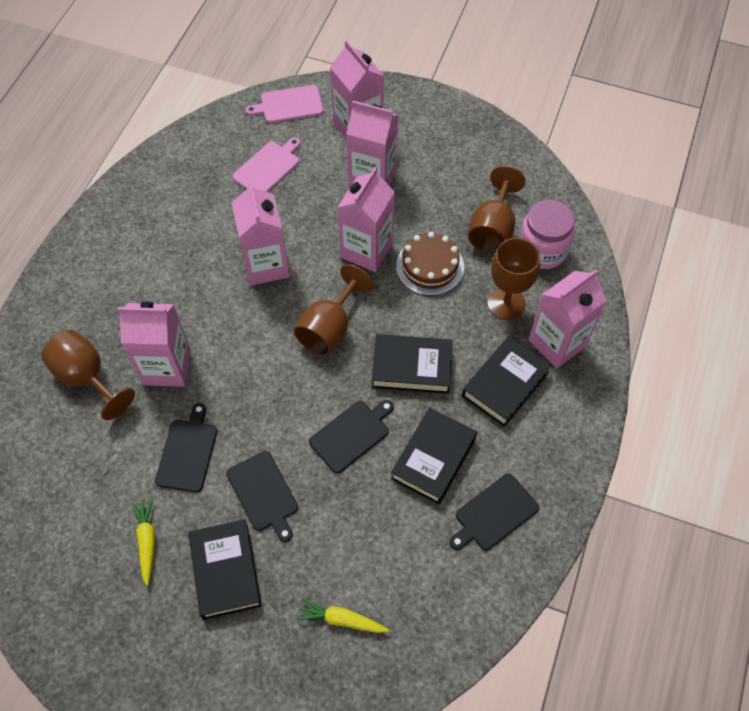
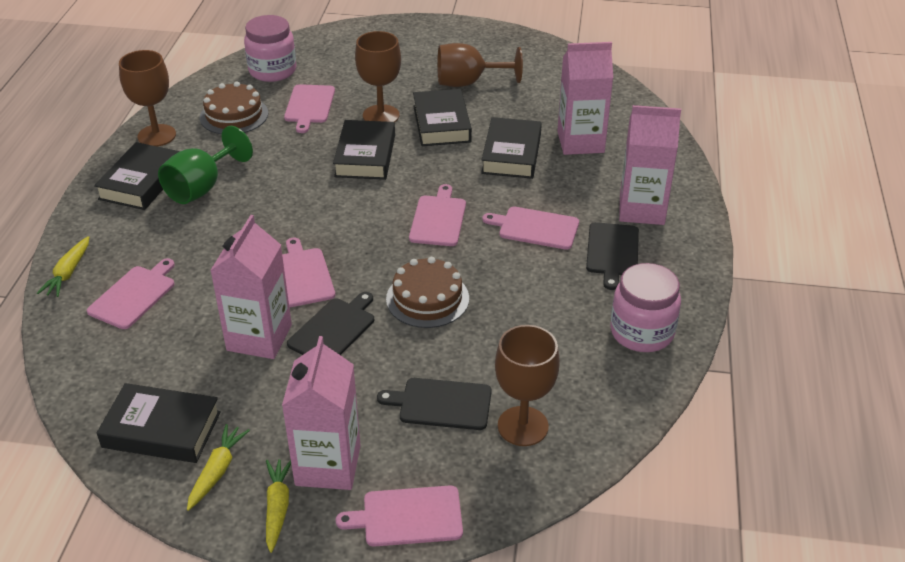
black book: 4 -> 5
black cutting board: 4 -> 3
brown cake: 1 -> 2
green goblet: 0 -> 1
pink carton: 6 -> 4
pink cutting board: 2 -> 6
pink jar: 1 -> 2
yellow carrot: 2 -> 3

